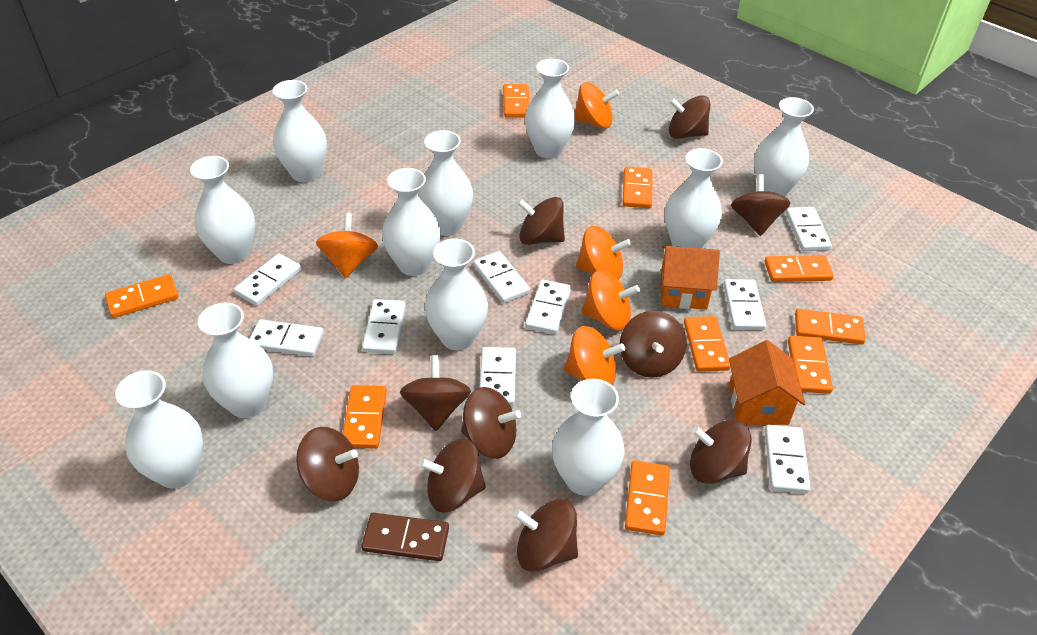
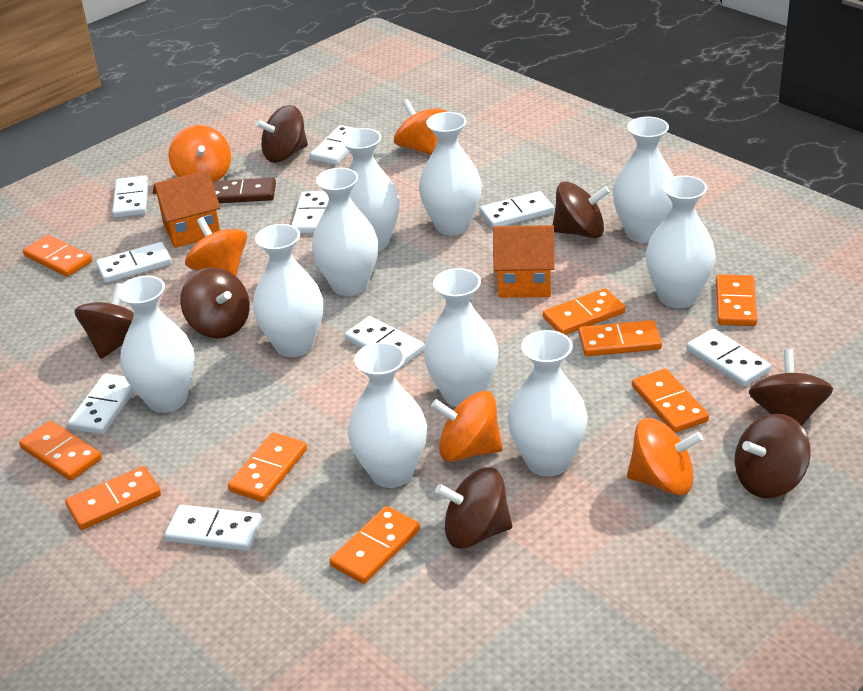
brown spinning top: 10 -> 7
white vase: 11 -> 10

